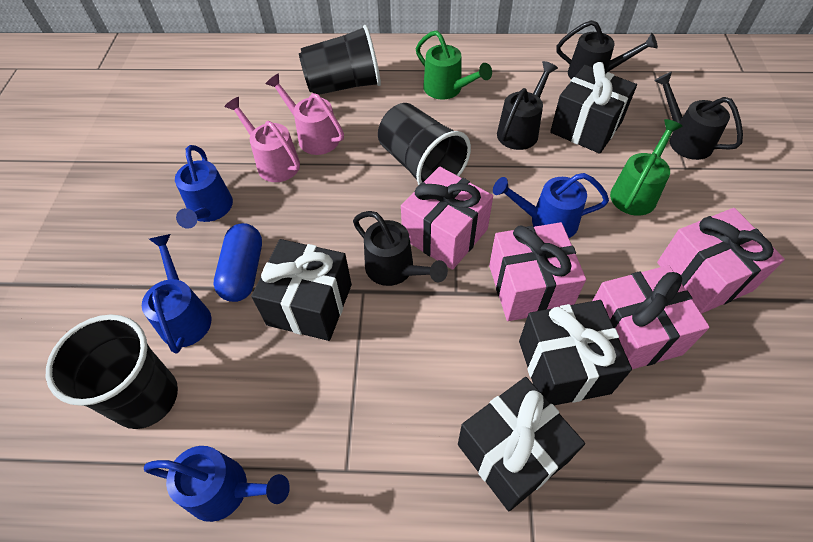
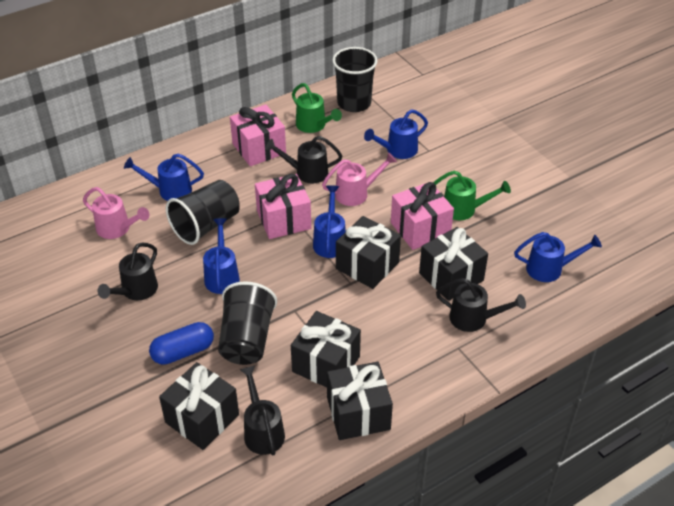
black gift: 4 -> 5
blue watering can: 4 -> 5
pink gift: 4 -> 3

